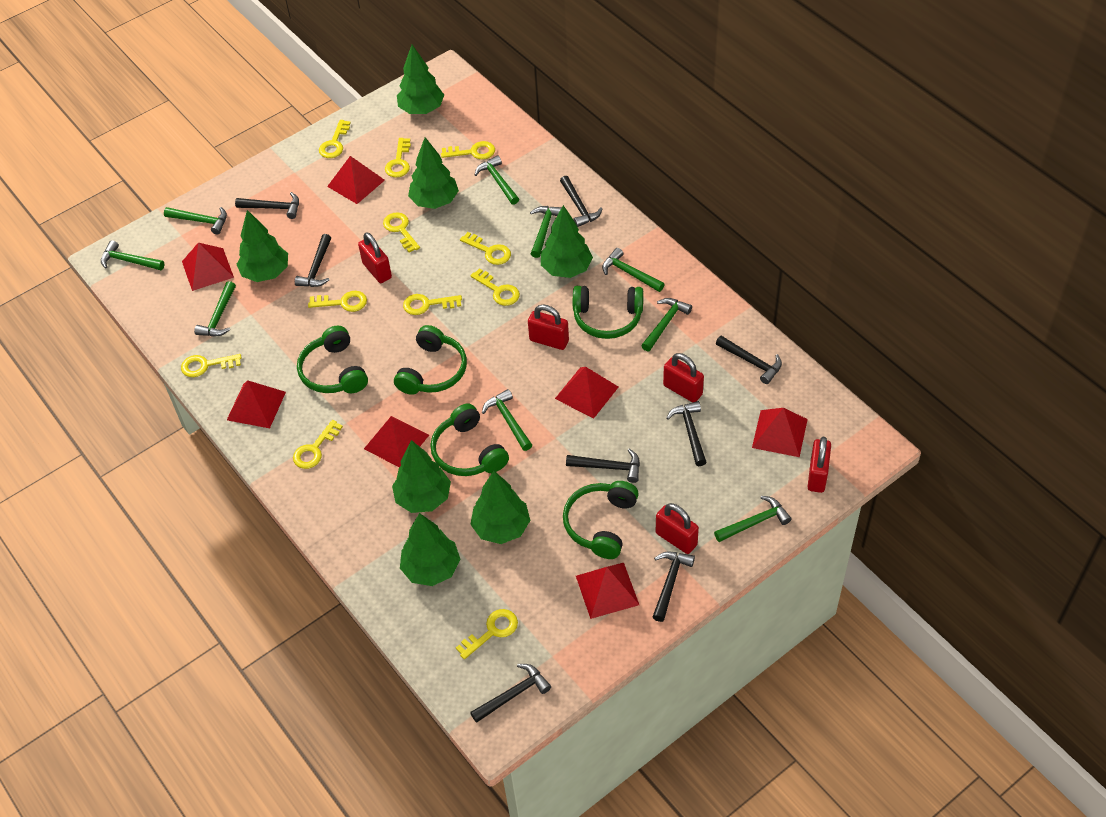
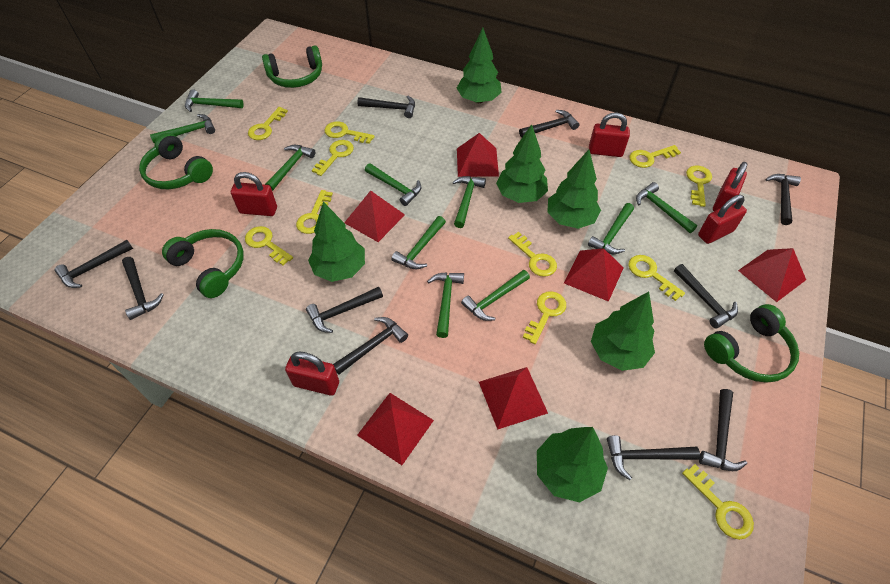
black hammer: 8 -> 10
green hammer: 9 -> 10
green headphones: 5 -> 4
green tree: 7 -> 6
red pyramid: 7 -> 6

